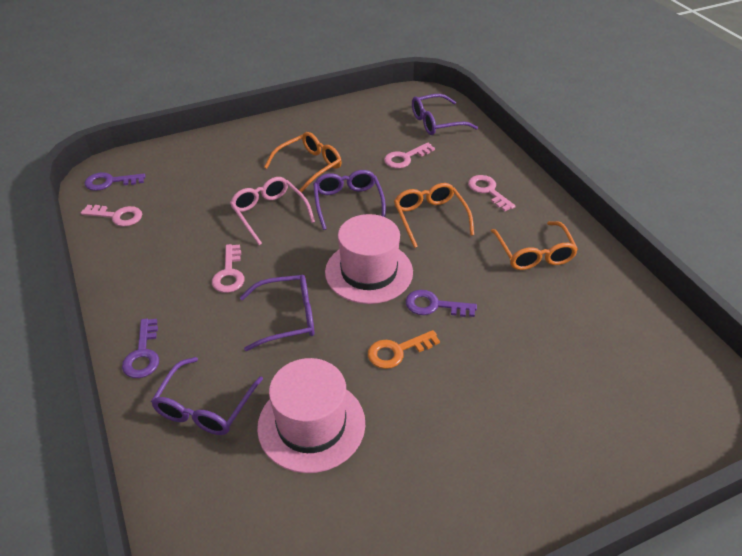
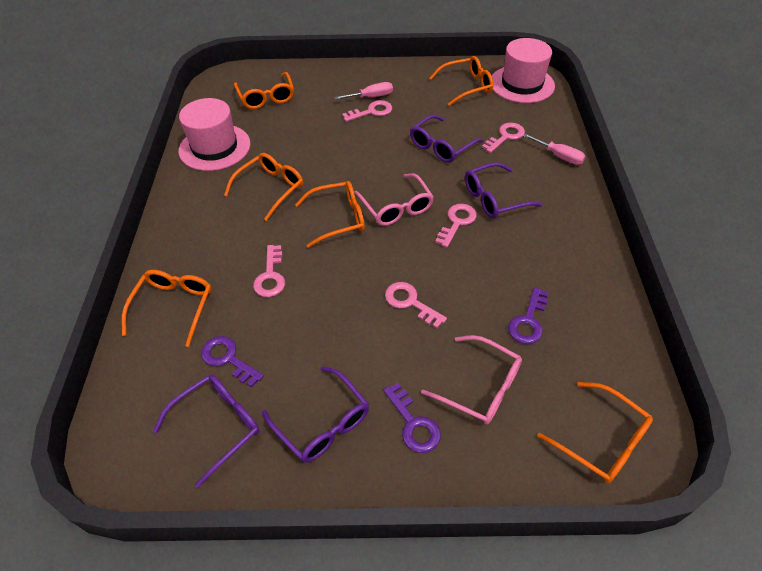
orange glasses: 3 -> 6
orange key: 1 -> 0
pink glasses: 1 -> 2
pink key: 4 -> 5
pink screwdriver: 0 -> 2

